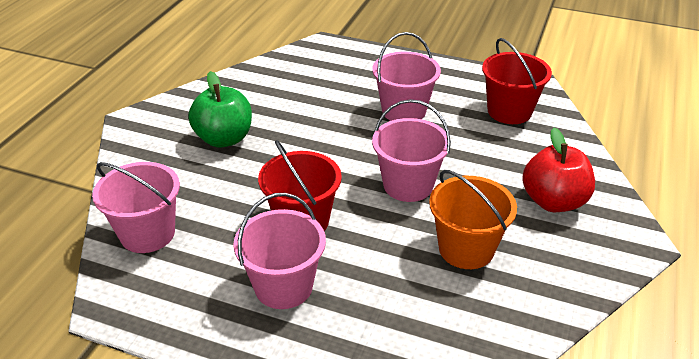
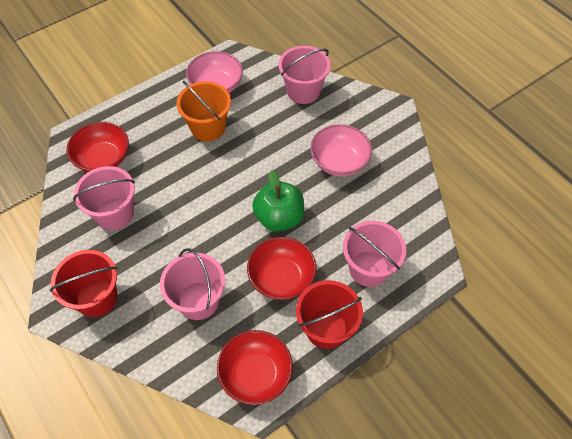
pink bowl: 0 -> 2
red apple: 1 -> 0
red bowl: 0 -> 3

